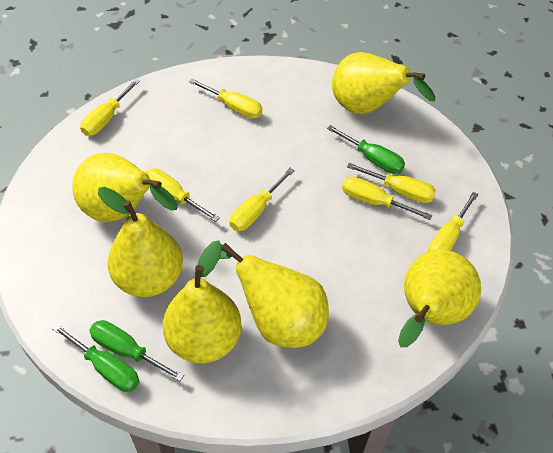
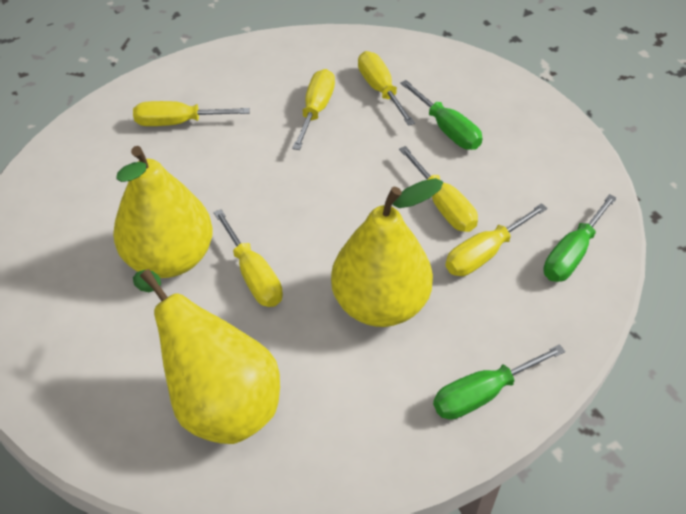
yellow pear: 6 -> 3
yellow screwdriver: 7 -> 6

